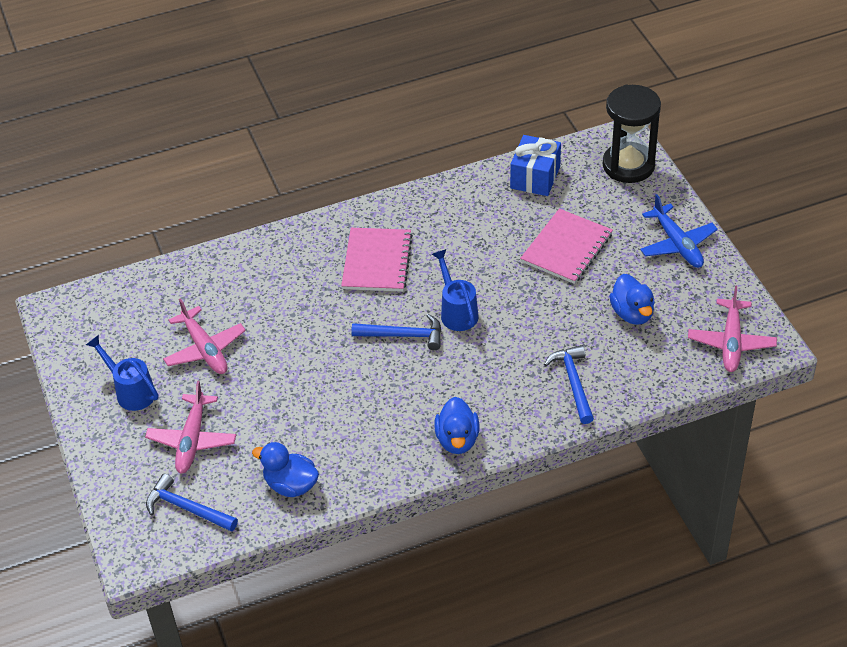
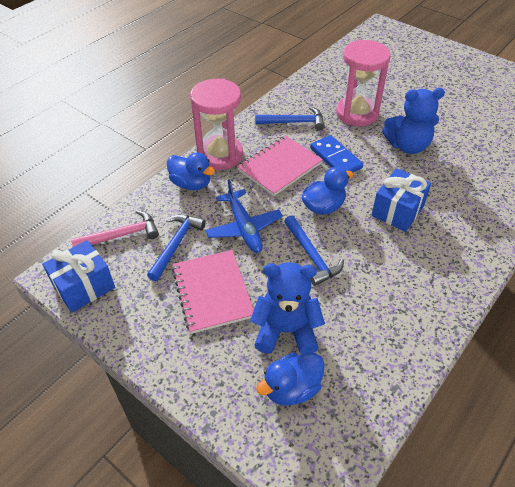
black hourglass: 1 -> 0
blue domino: 0 -> 1
blue gift: 1 -> 2
blue teddy bear: 0 -> 2
blue watering can: 2 -> 0
pink hammer: 0 -> 1
pink hourglass: 0 -> 2
pink plane: 3 -> 0

